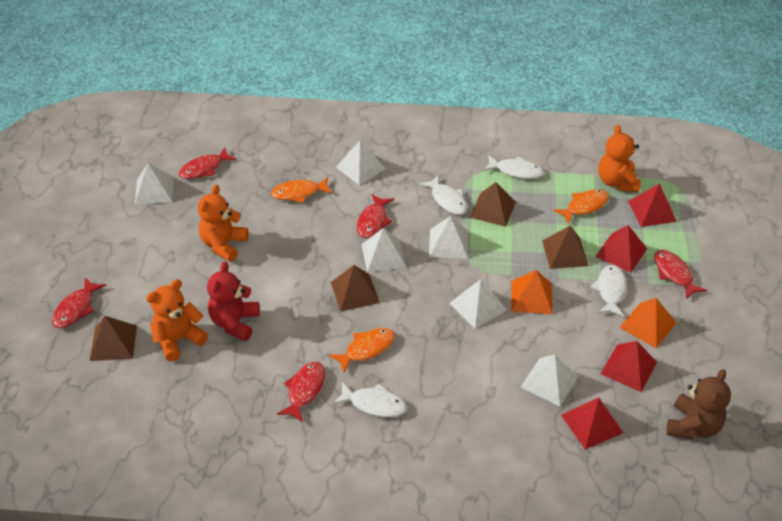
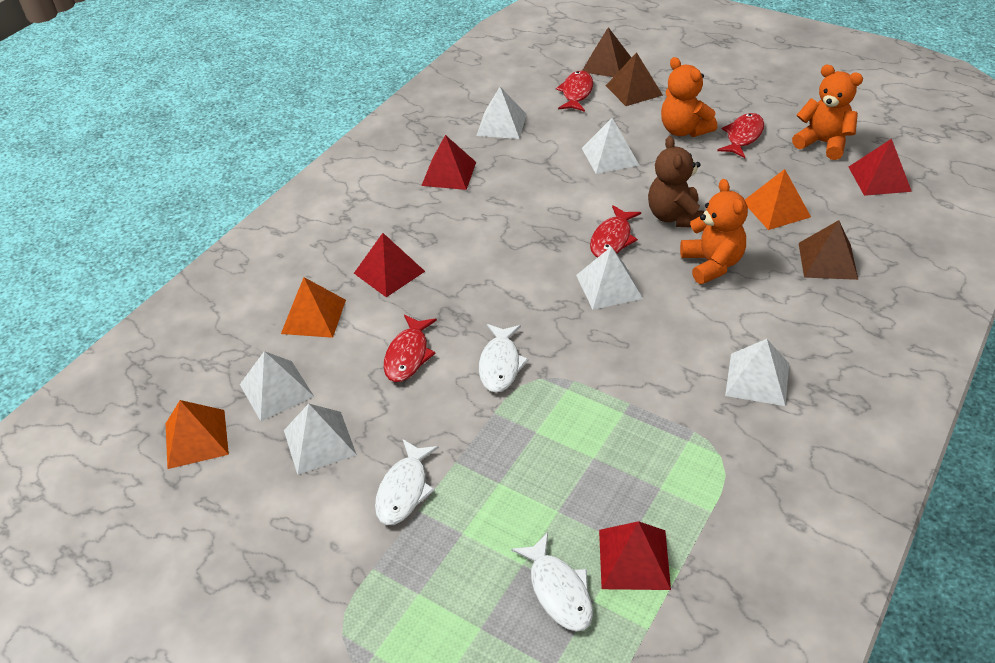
brown pyramid: 4 -> 3
orange fish: 3 -> 0
orange pyramid: 2 -> 3
red fish: 5 -> 4
red teddy bear: 1 -> 0
white fish: 4 -> 3

